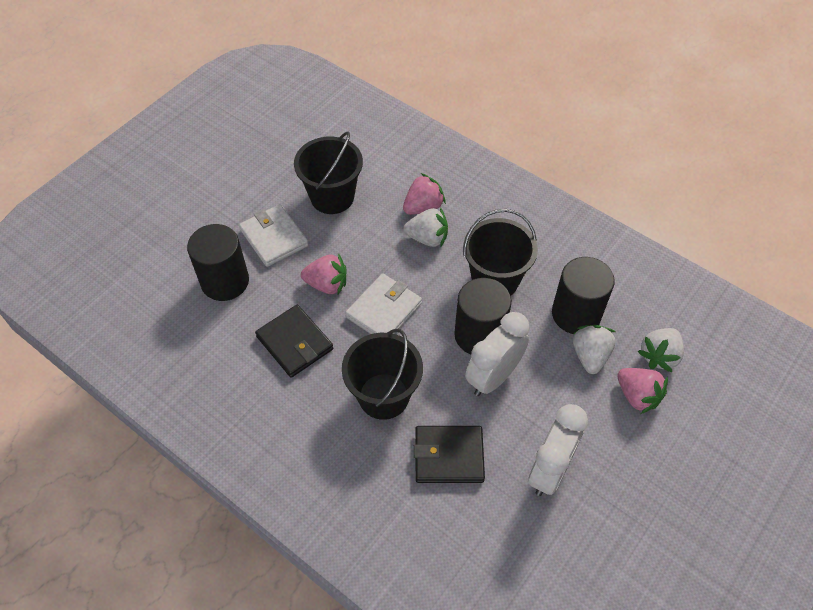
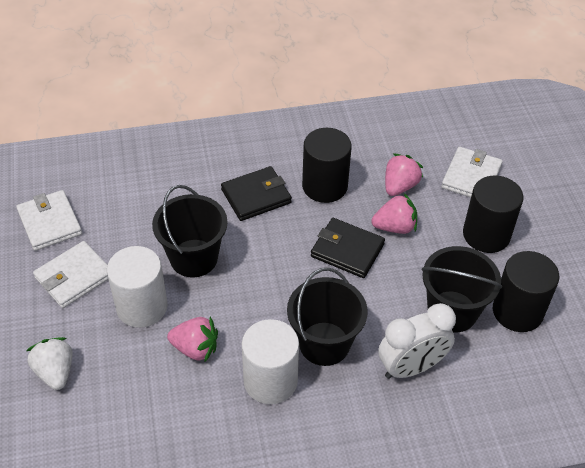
white clock: 2 -> 1
white cylinder: 0 -> 2
white strawberry: 3 -> 1
white wallet: 2 -> 3

